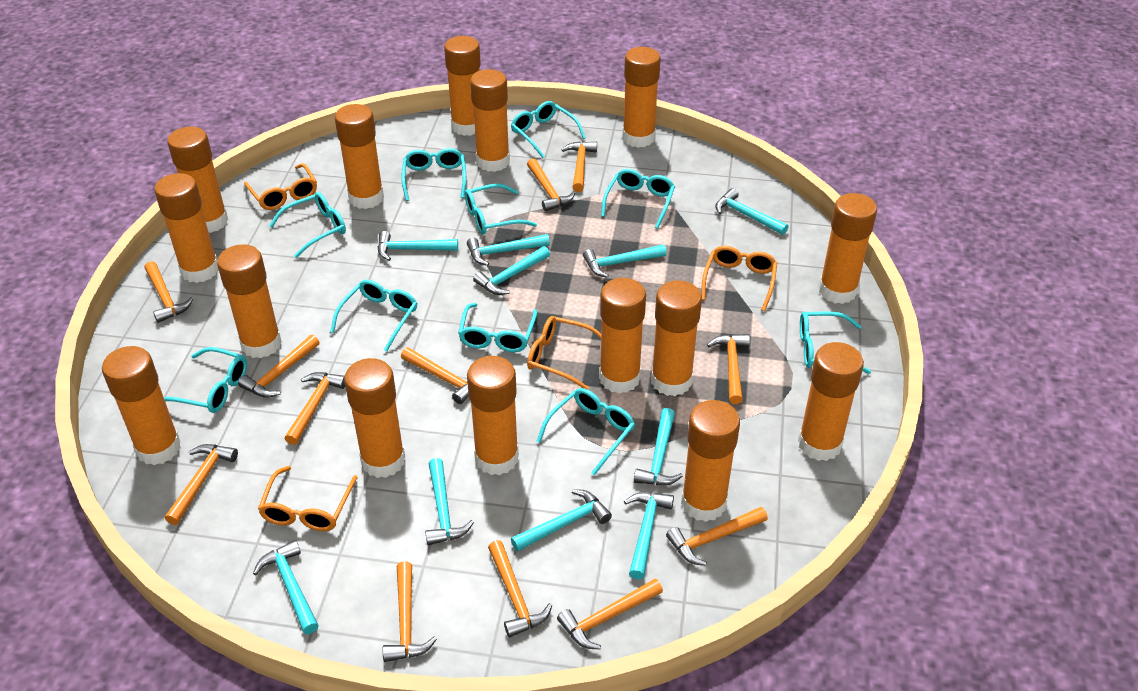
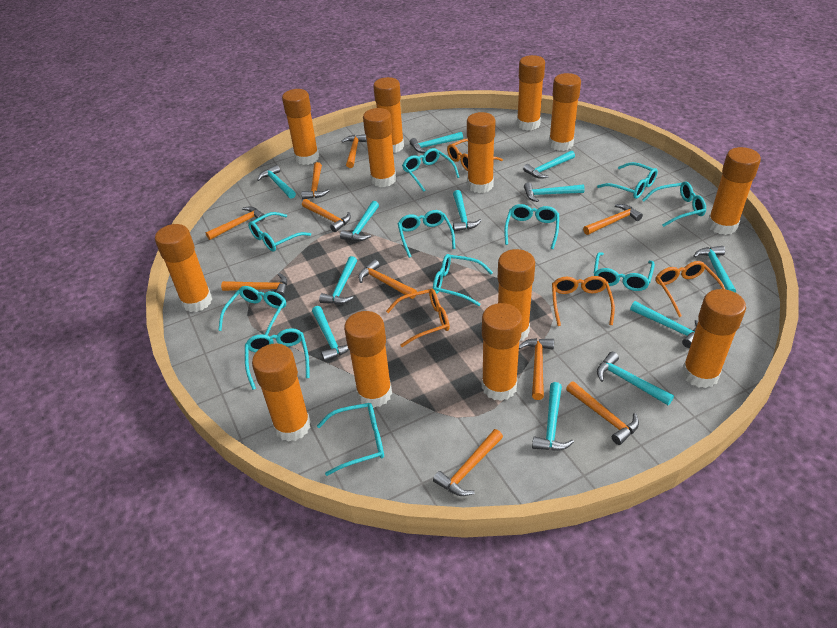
orange glue stick: 15 -> 13
orange hammer: 12 -> 10
turquoise glasses: 10 -> 11
turquoise hammer: 10 -> 12

